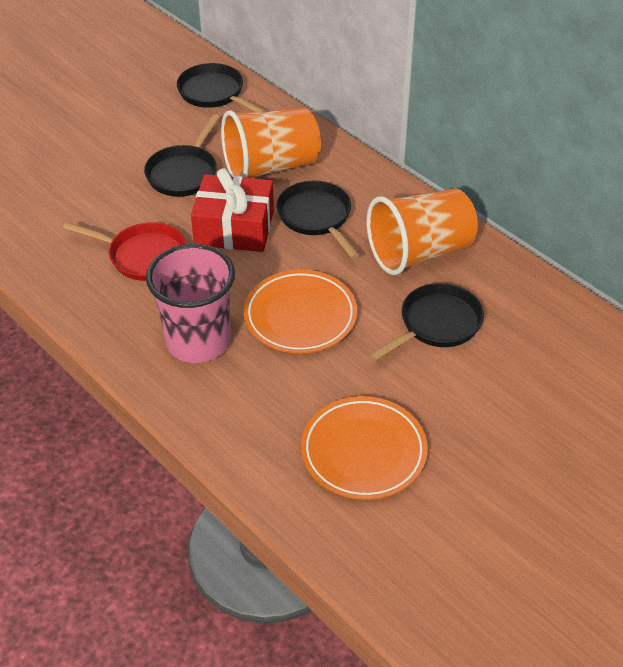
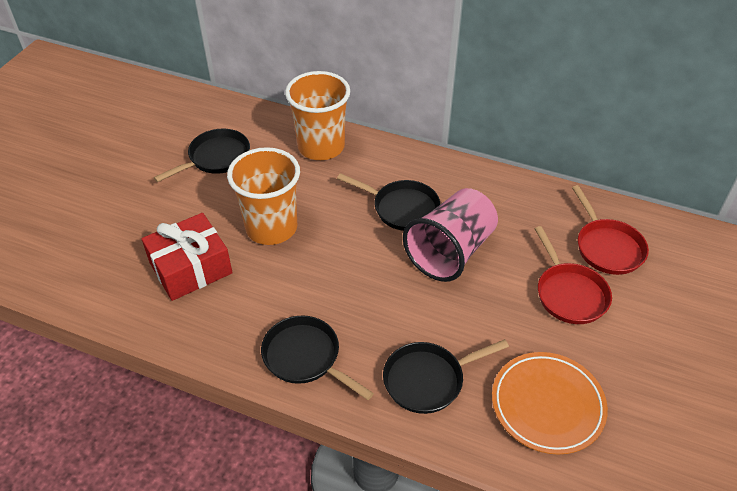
orange plate: 2 -> 1
red pan: 1 -> 2

